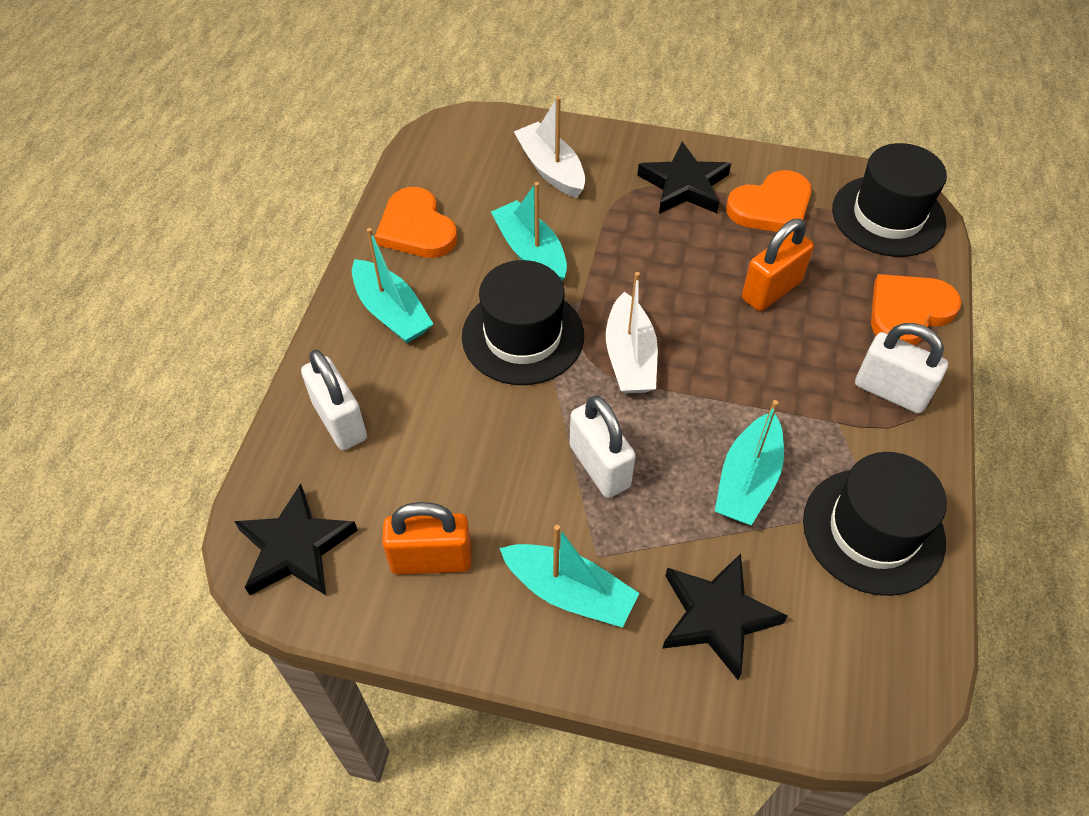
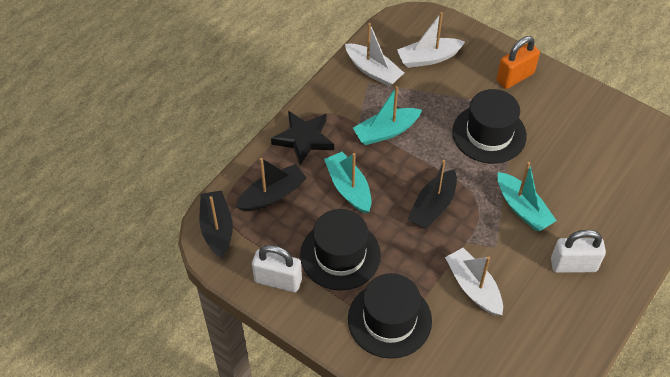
black boat: 0 -> 3
black star: 3 -> 1
orange heart: 3 -> 0
orange padlock: 2 -> 1
turquoise boat: 4 -> 3
white boat: 2 -> 3
white padlock: 3 -> 2

